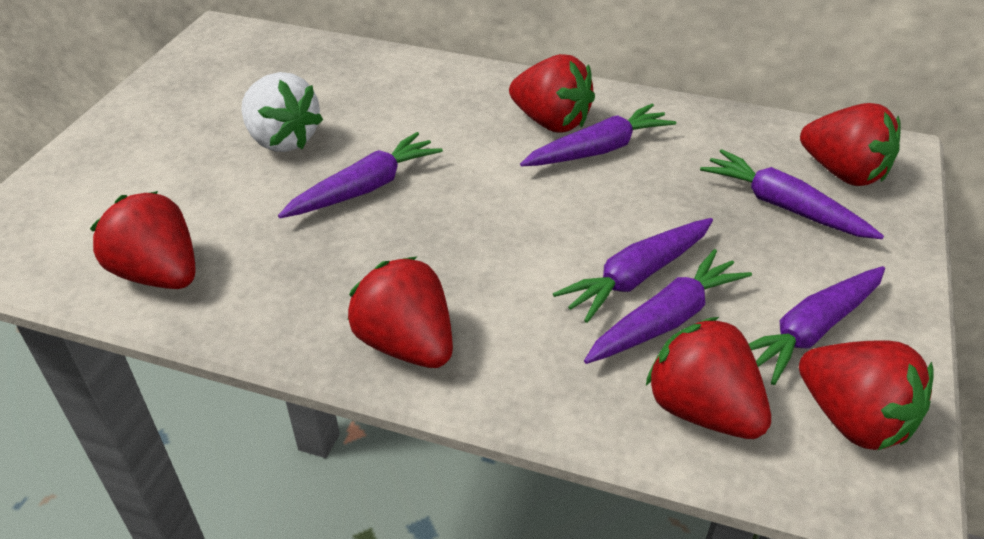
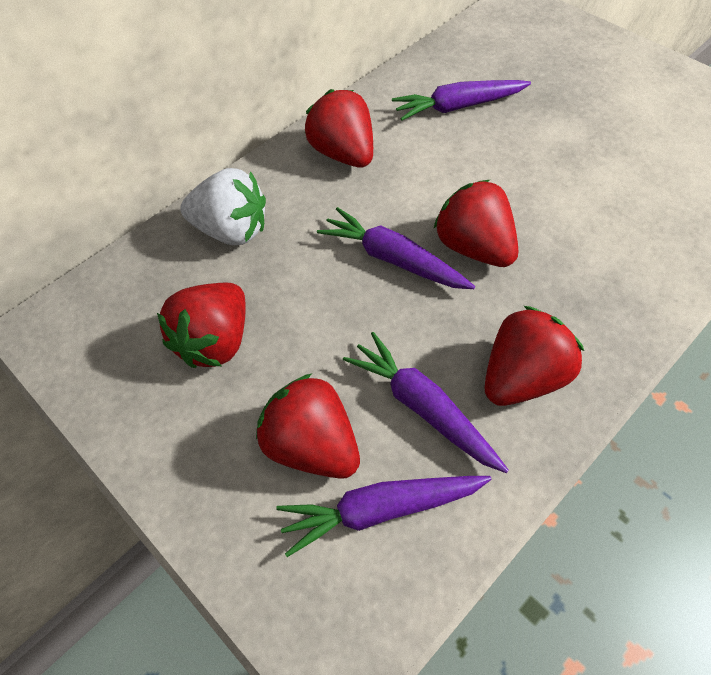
purple carrot: 6 -> 4
red strawberry: 6 -> 5

